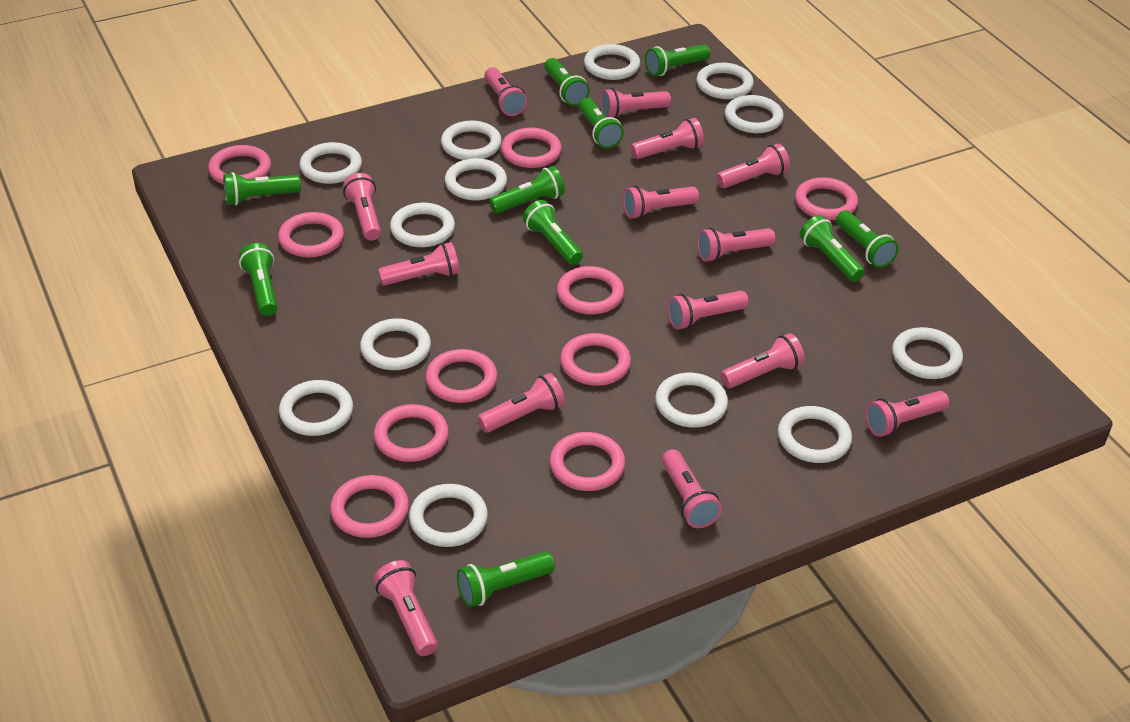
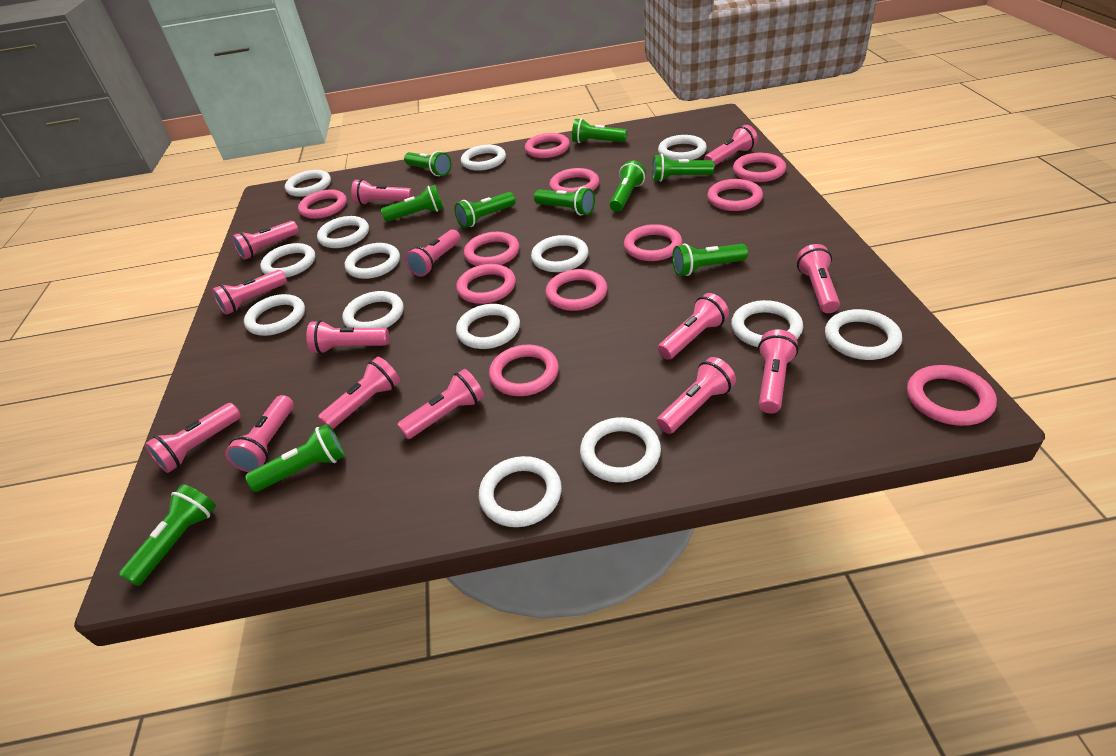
pink ring: 10 -> 11
white ring: 13 -> 14

